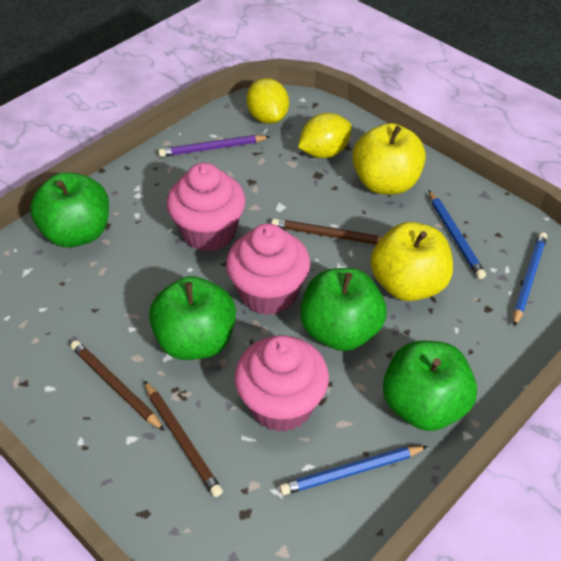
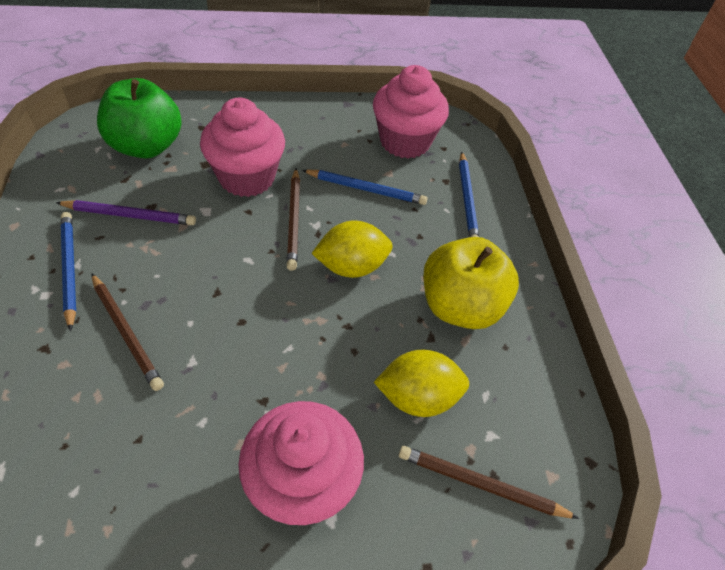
green apple: 4 -> 1
yellow apple: 2 -> 1

